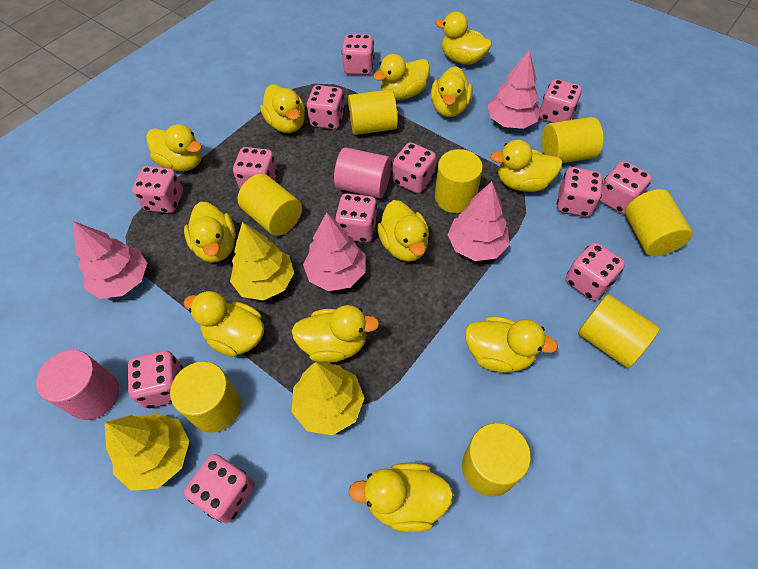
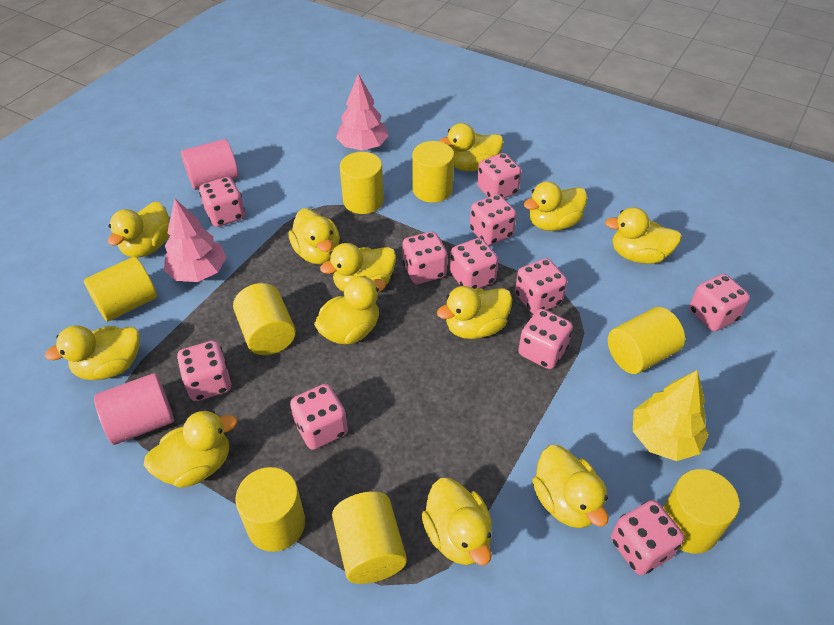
pink dice: 12 -> 11
pink tree: 4 -> 2
yellow tree: 3 -> 1

